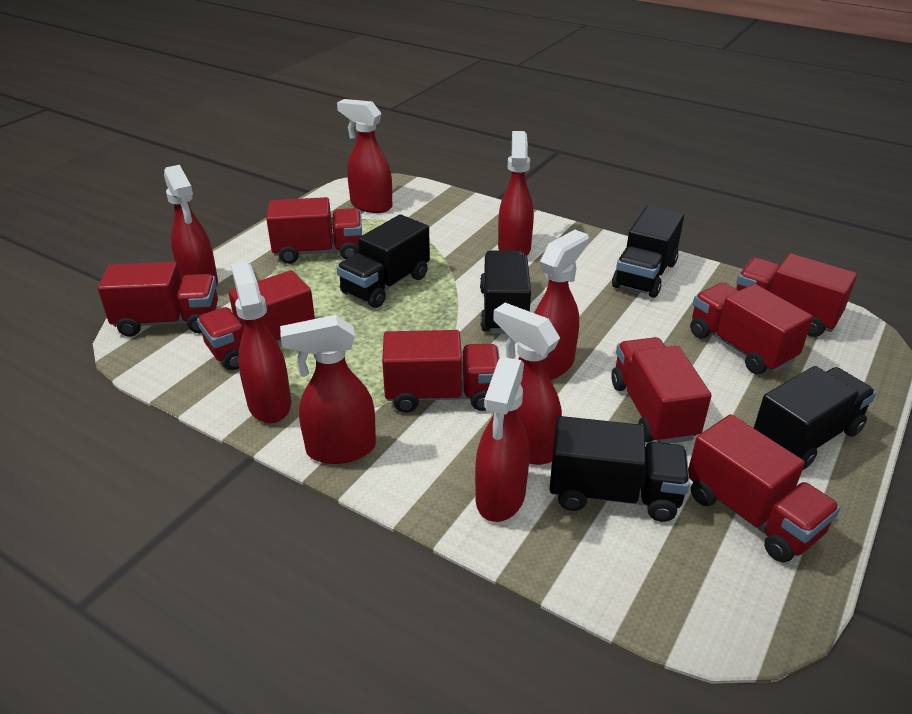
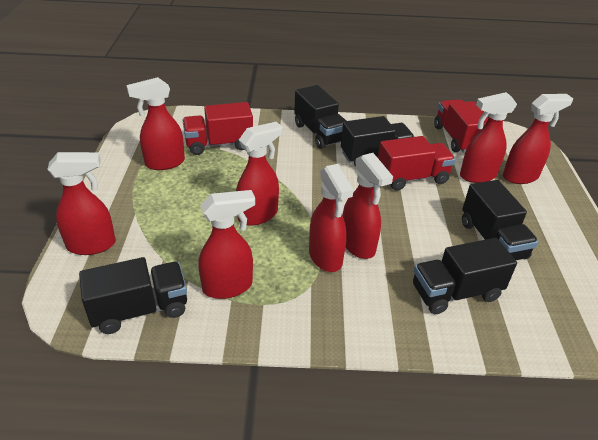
red truck: 8 -> 3

